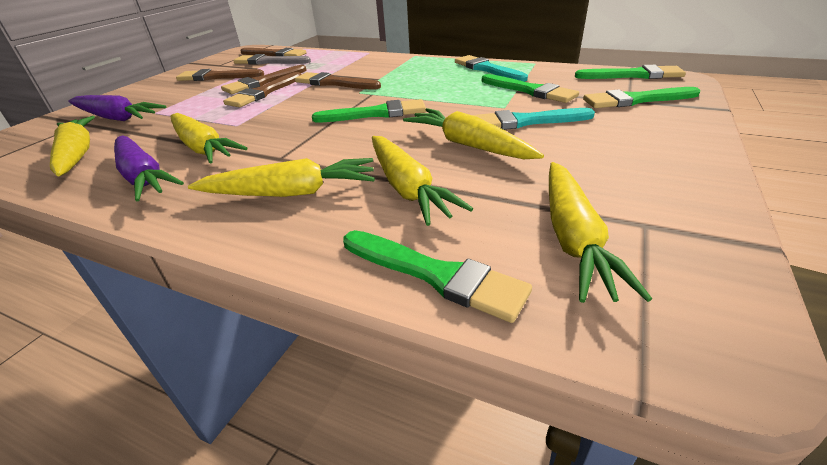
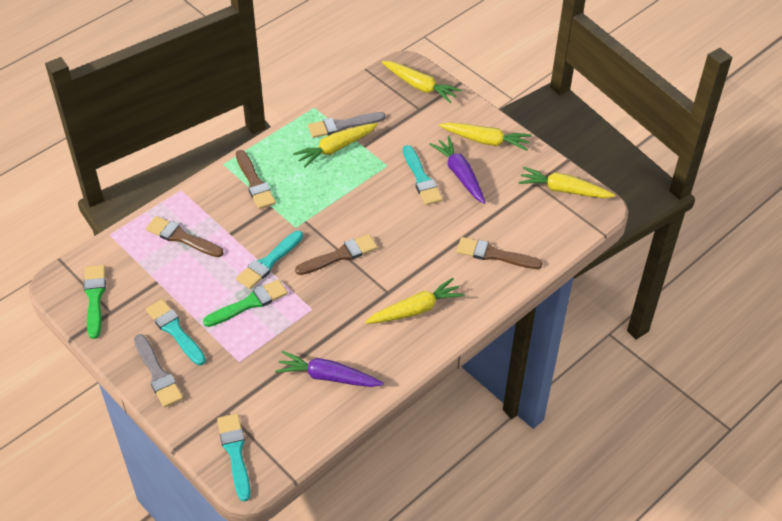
brown brush: 5 -> 4
green brush: 5 -> 2
grey brush: 1 -> 2
turquoise brush: 2 -> 4
yellow carrot: 6 -> 5

